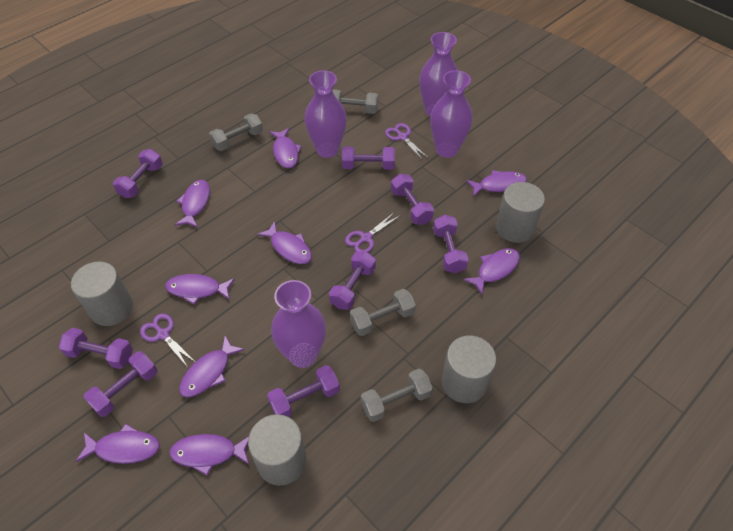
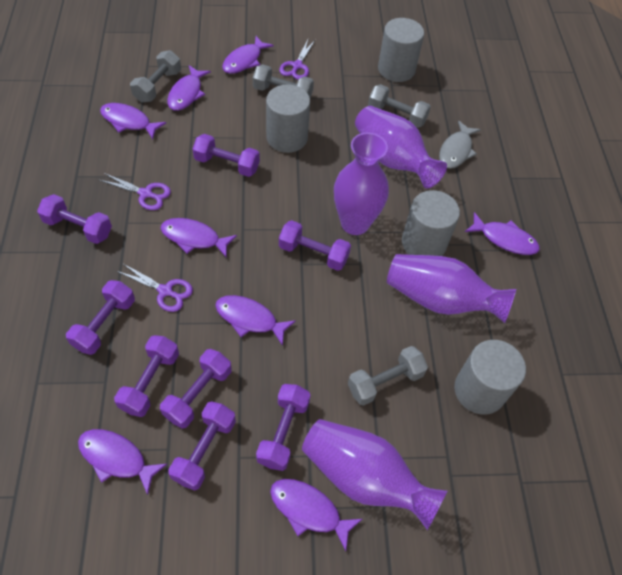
grey fish: 0 -> 1
purple fish: 9 -> 8

